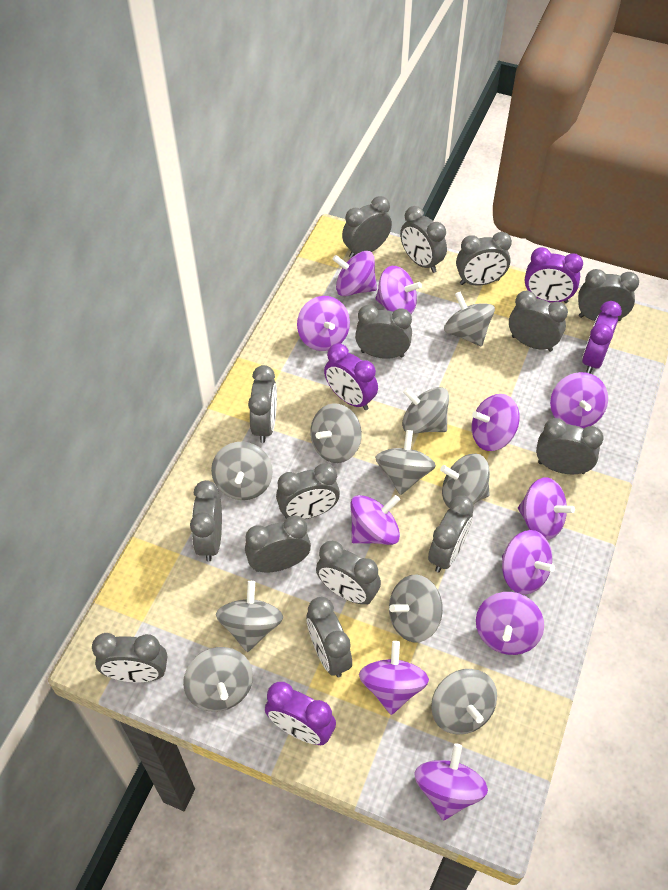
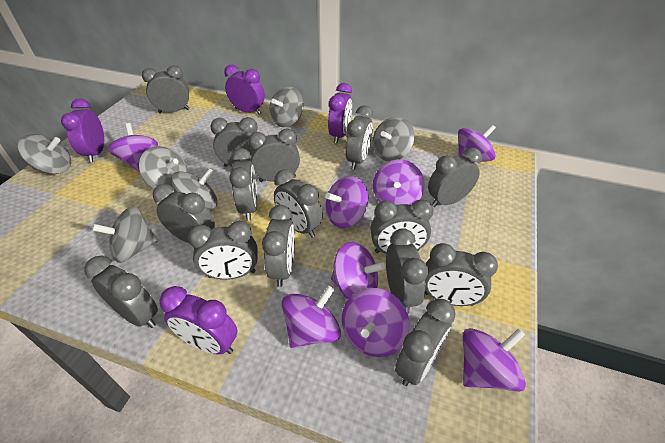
grey spinning top: 10 -> 6
purple spinning top: 11 -> 8

